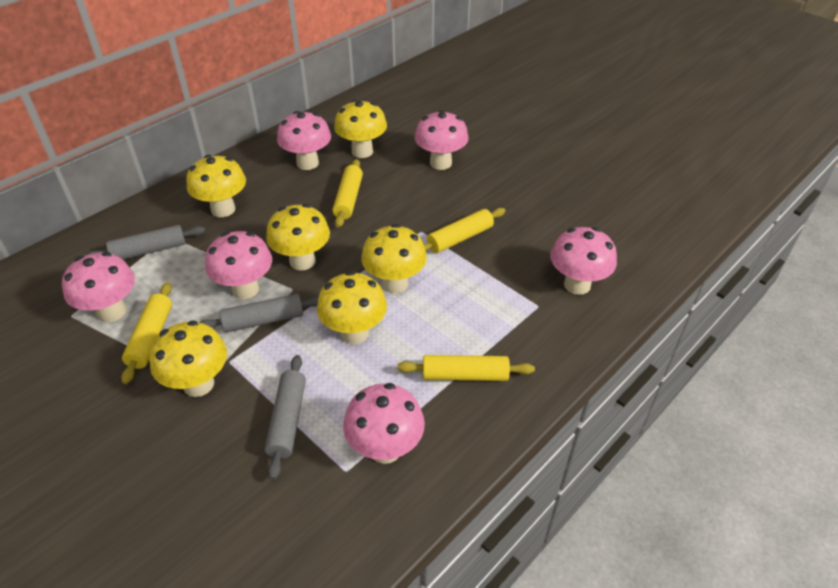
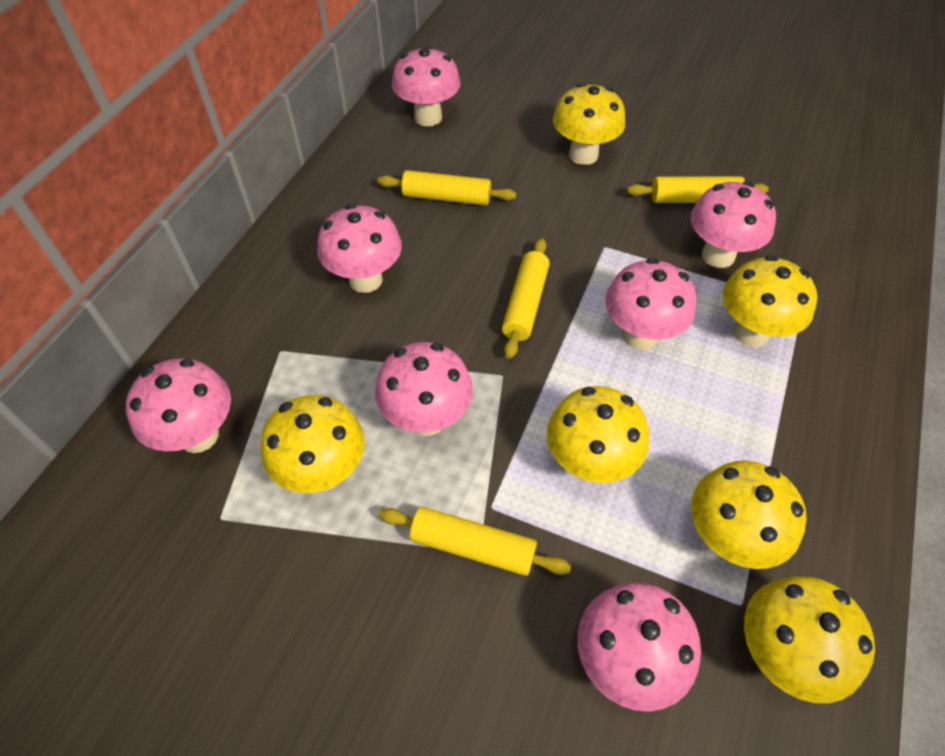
grey rolling pin: 3 -> 0
pink mushroom: 6 -> 7

